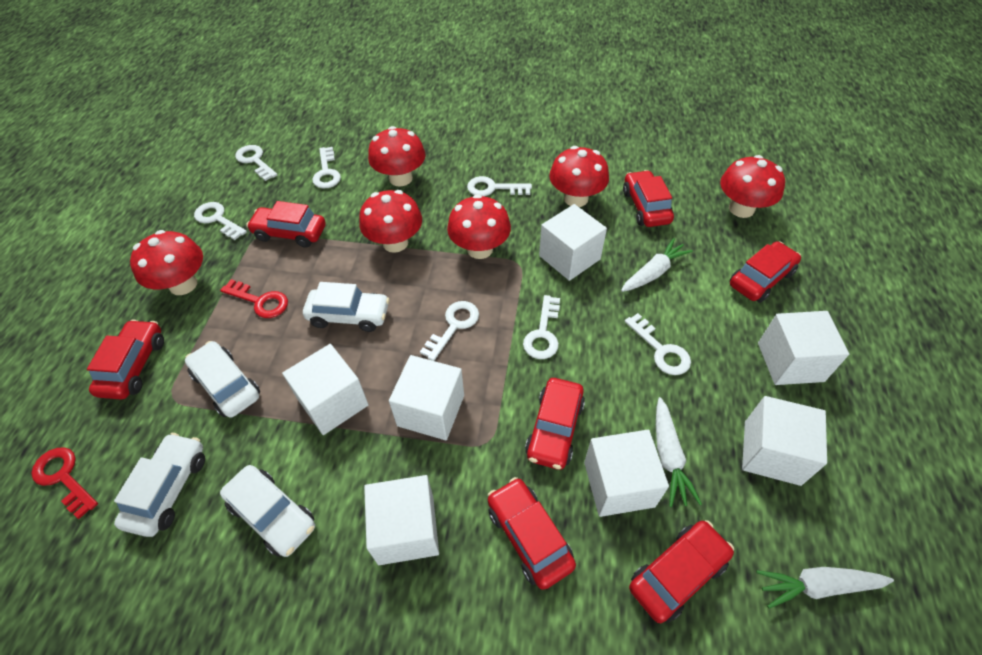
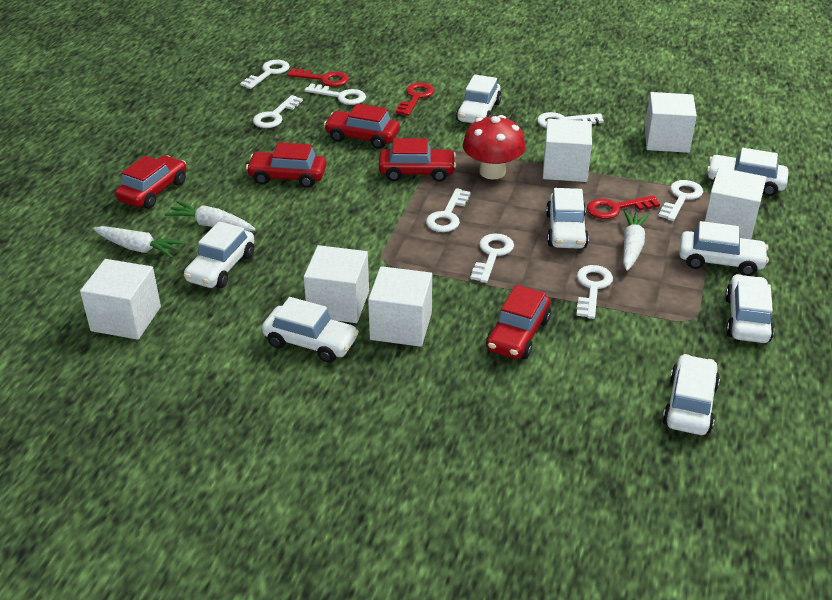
red car: 7 -> 5
red key: 2 -> 3
red mushroom: 6 -> 1
white car: 4 -> 8
white cube: 7 -> 6
white key: 7 -> 8

